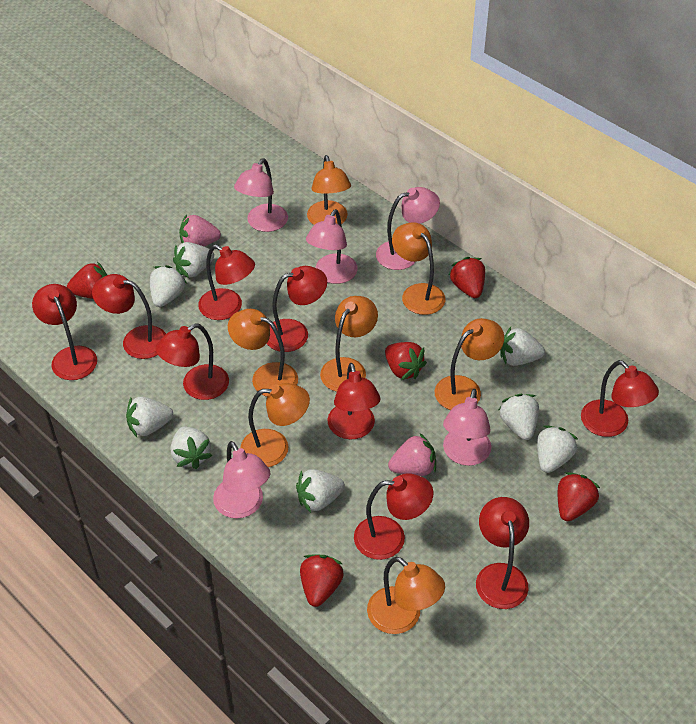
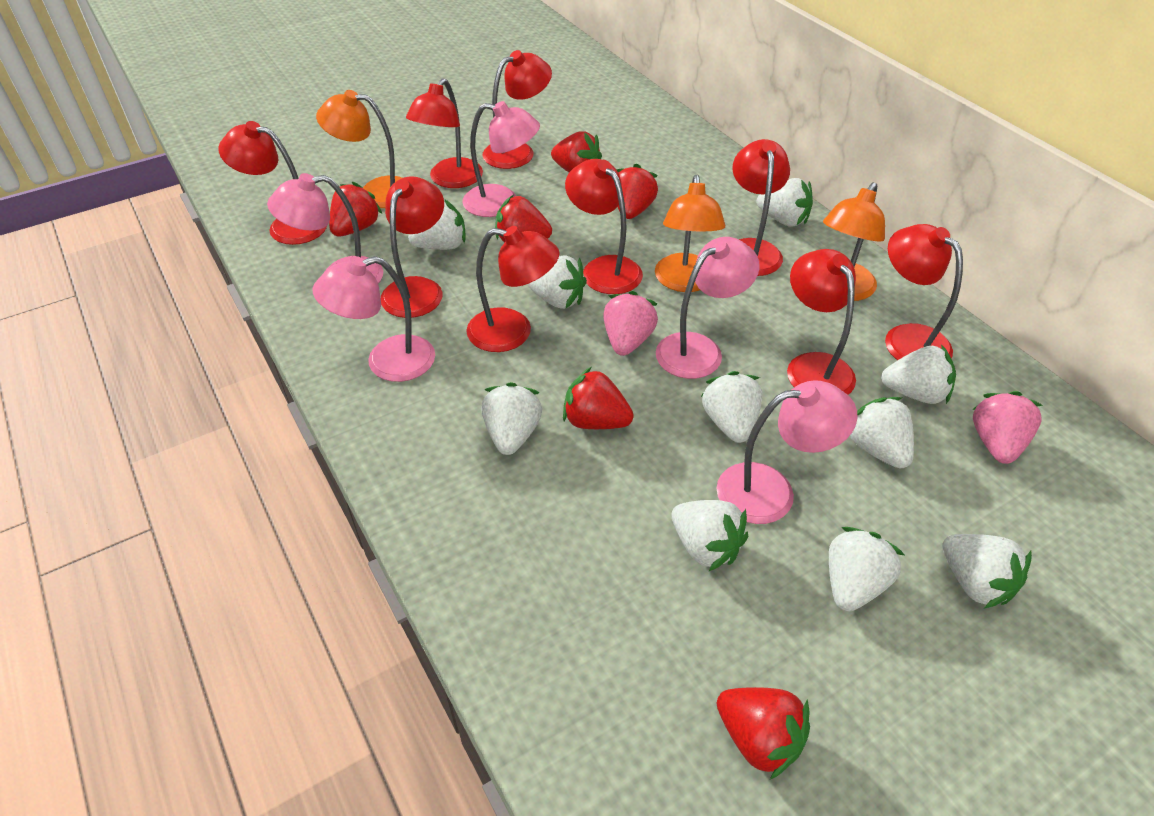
orange lamp: 7 -> 3
red strawberry: 5 -> 6
white strawberry: 8 -> 10

